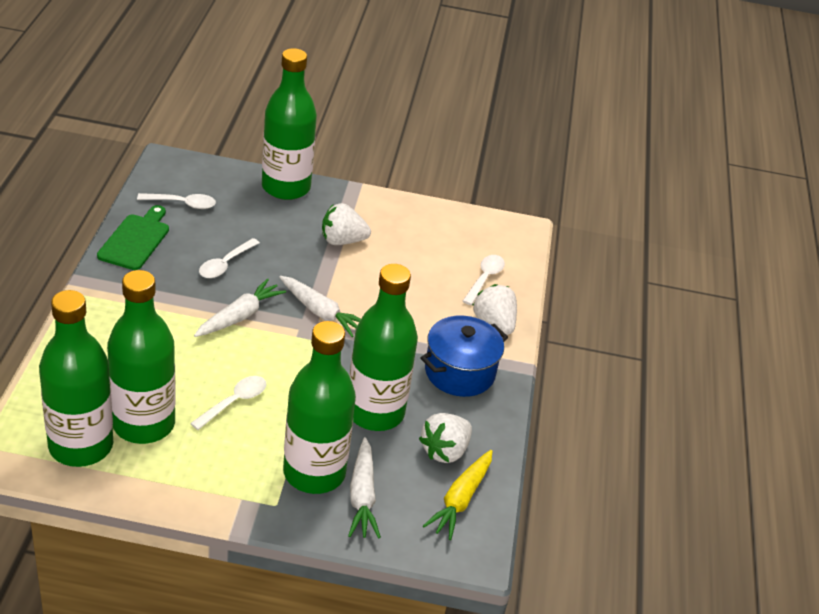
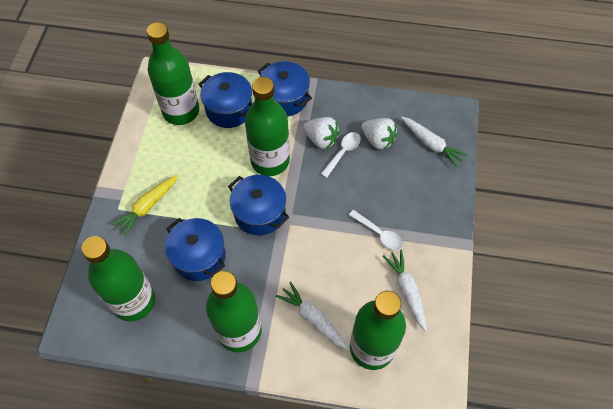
blue pot: 1 -> 4
green cutting board: 1 -> 0
white spoon: 4 -> 2
white strawberry: 3 -> 2

